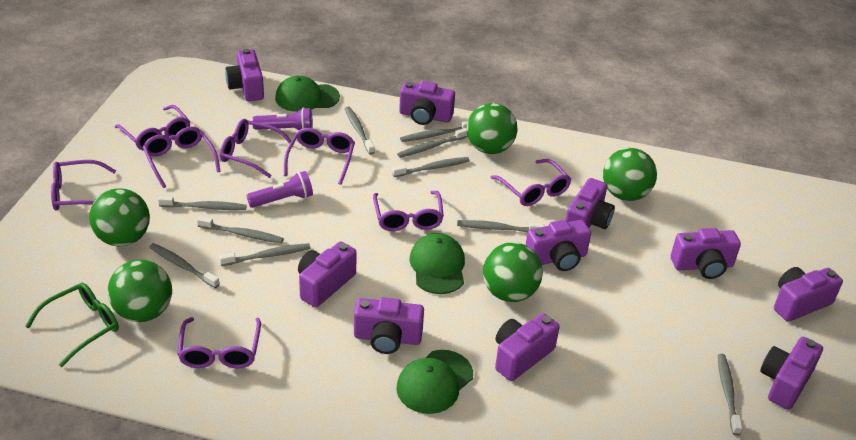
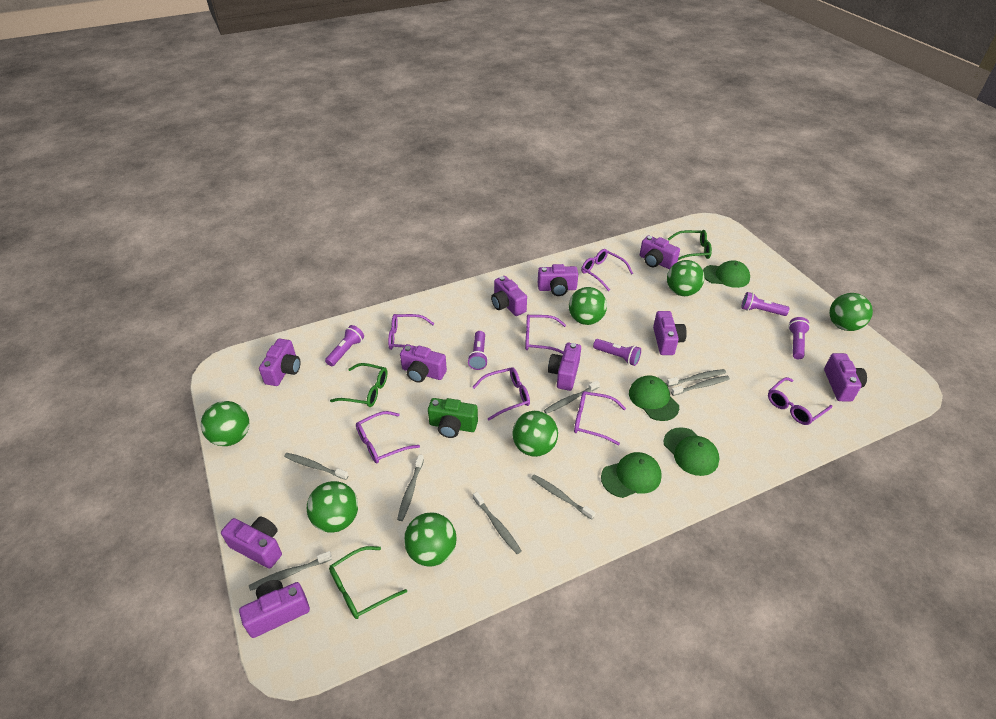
green ball: 5 -> 7
green camera: 0 -> 1
green cap: 3 -> 4
green glasses: 1 -> 3
grey toothbrush: 10 -> 8
purple flashlight: 2 -> 5
purple glasses: 8 -> 7

